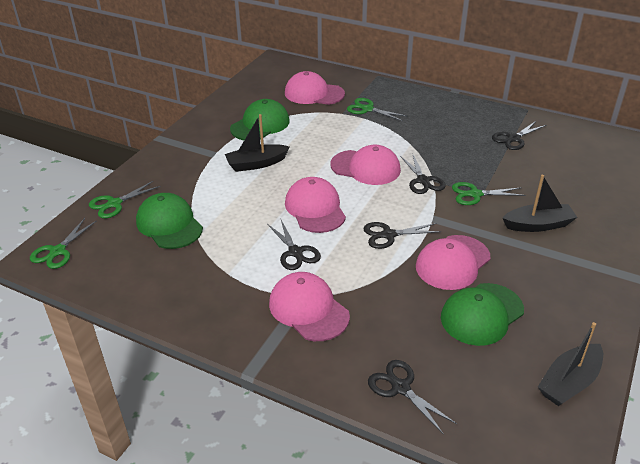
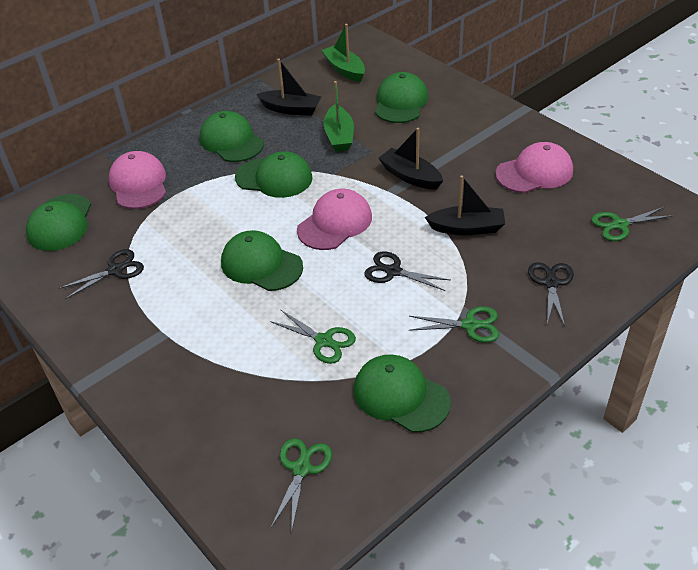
black scissors: 5 -> 3
green boat: 0 -> 2
green cap: 3 -> 6
pink cap: 5 -> 3

